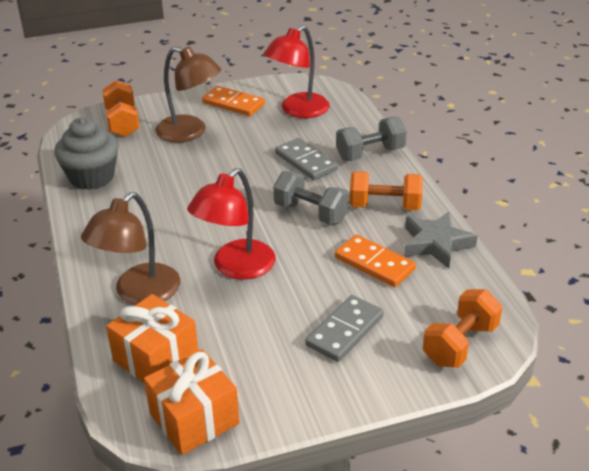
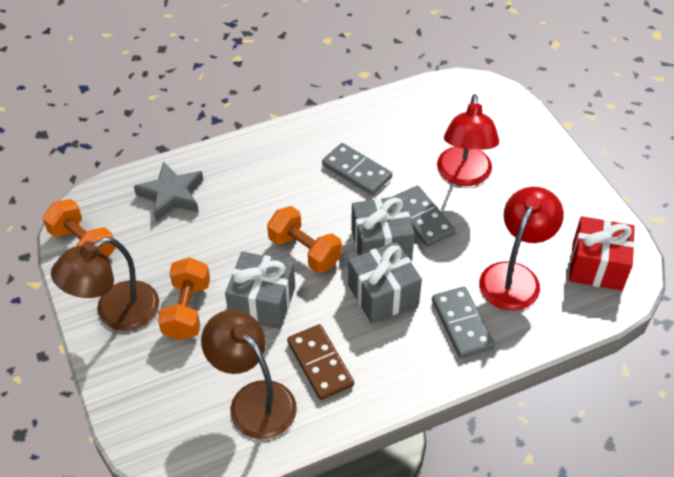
brown domino: 0 -> 1
grey cupcake: 1 -> 0
grey domino: 2 -> 3
grey dumbbell: 2 -> 0
grey gift: 0 -> 3
orange domino: 2 -> 0
orange gift: 2 -> 0
red gift: 0 -> 1

